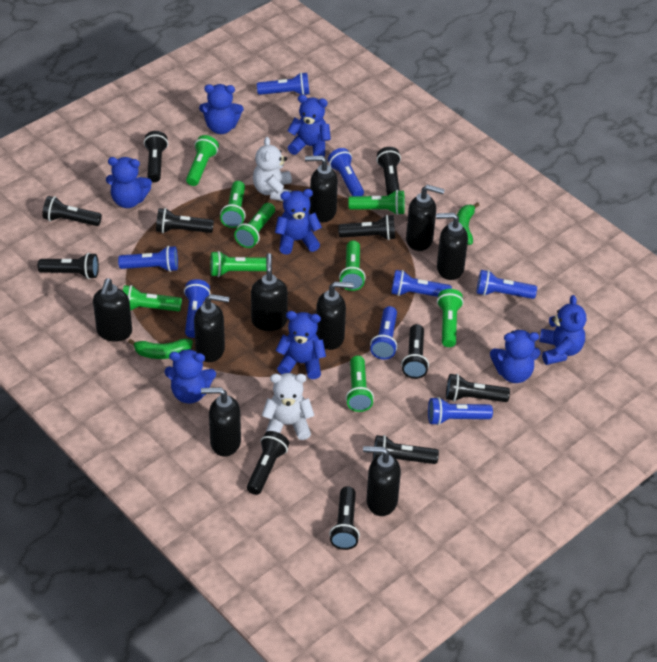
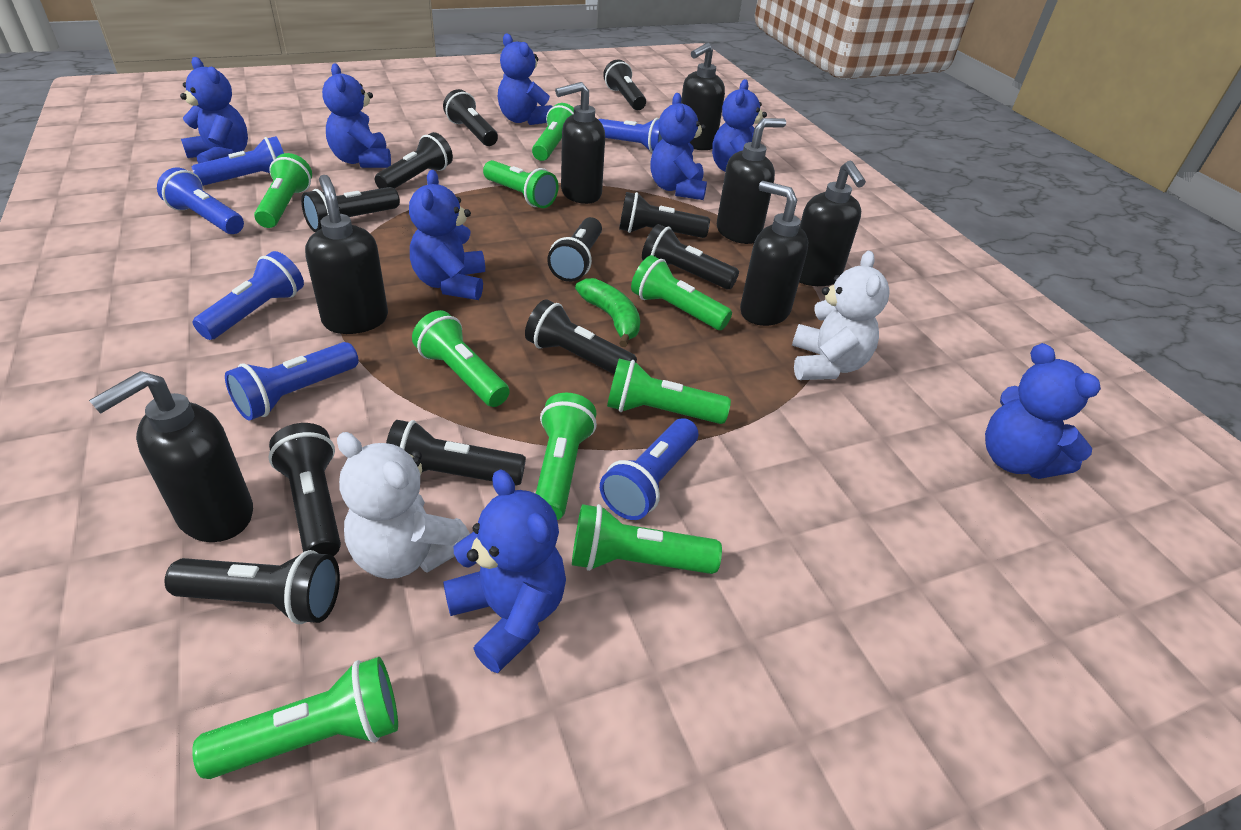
black soap dispenser: 9 -> 7
blue flashlight: 8 -> 6
green banana: 2 -> 1

